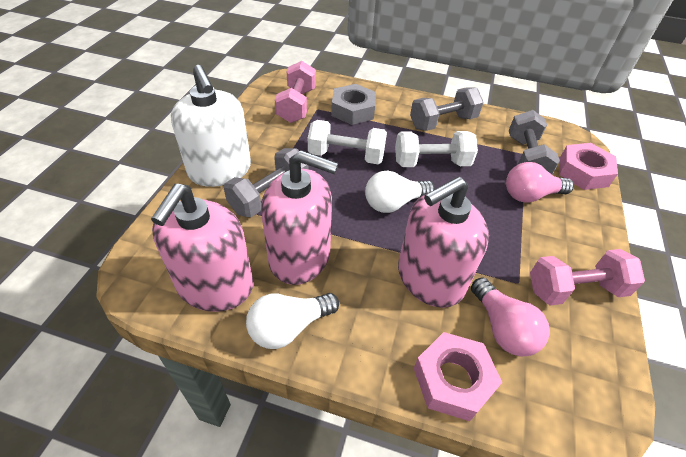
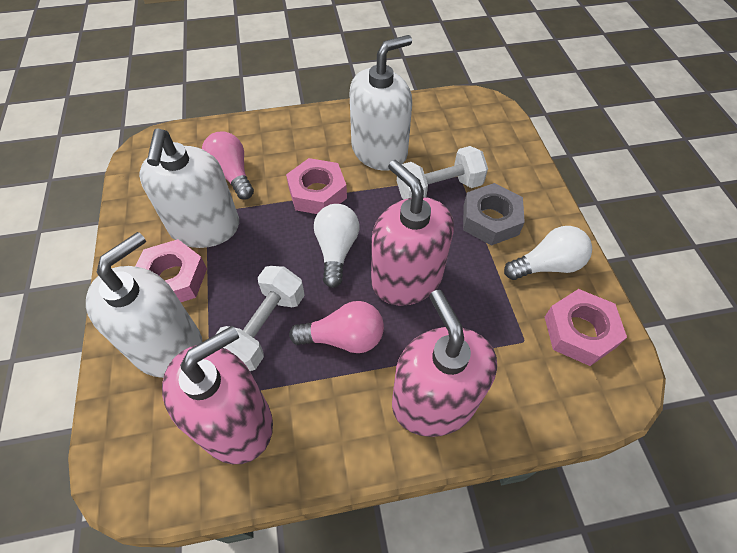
grey dumbbell: 3 -> 0
pink dumbbell: 2 -> 0
pink nut: 2 -> 3
white soap dispenser: 1 -> 3

